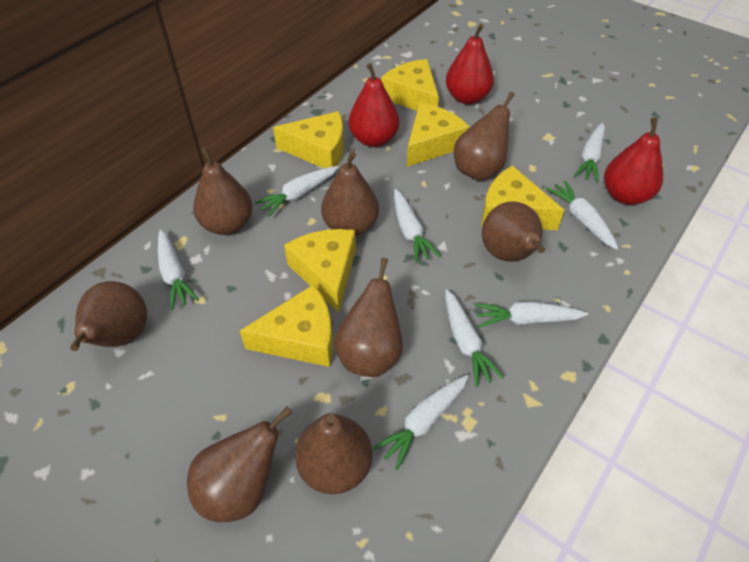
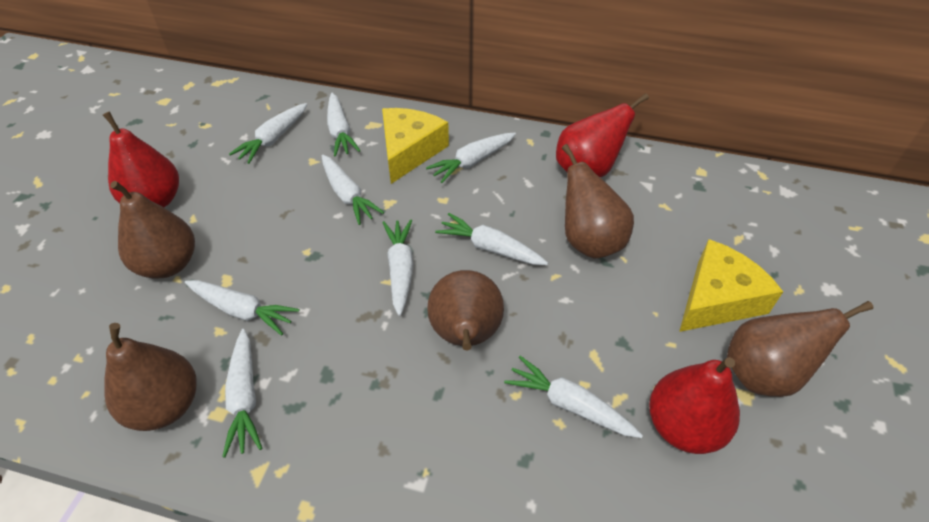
brown pear: 8 -> 5
white carrot: 8 -> 9
yellow cheese: 6 -> 2

